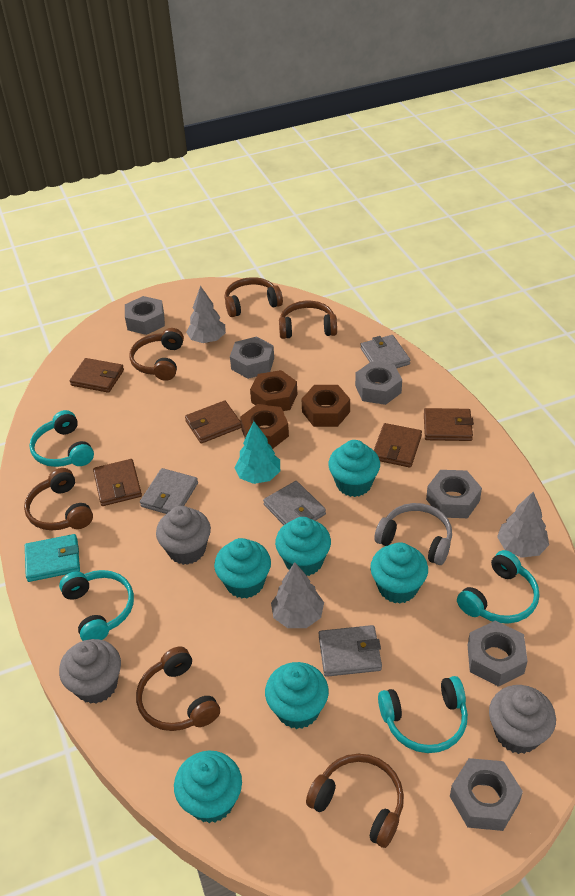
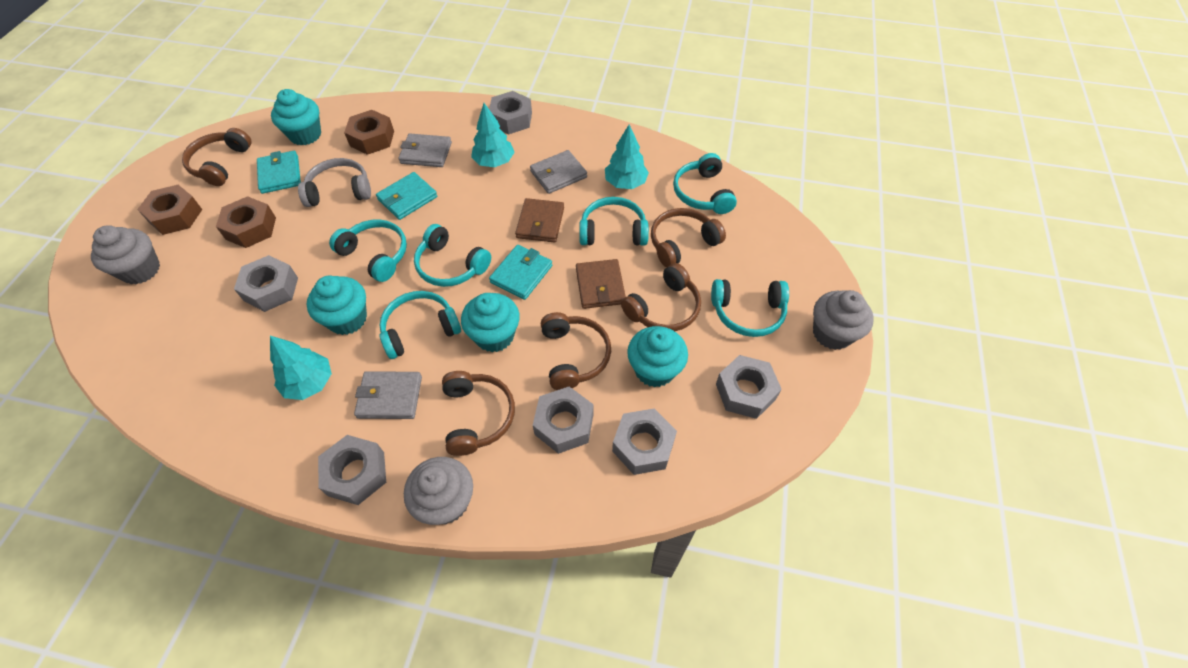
brown headphones: 6 -> 5
brown wallet: 5 -> 2
grey tree: 3 -> 0
grey wallet: 4 -> 3
turquoise cupcake: 6 -> 4
turquoise headphones: 4 -> 6
turquoise tree: 1 -> 3
turquoise wallet: 1 -> 3

